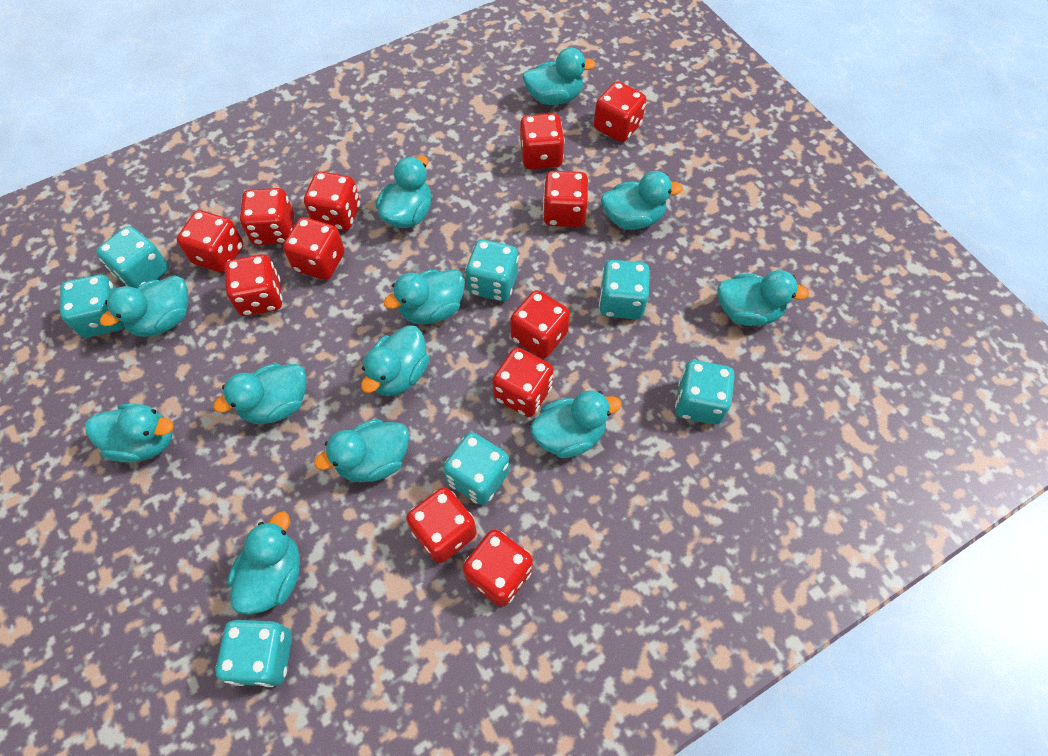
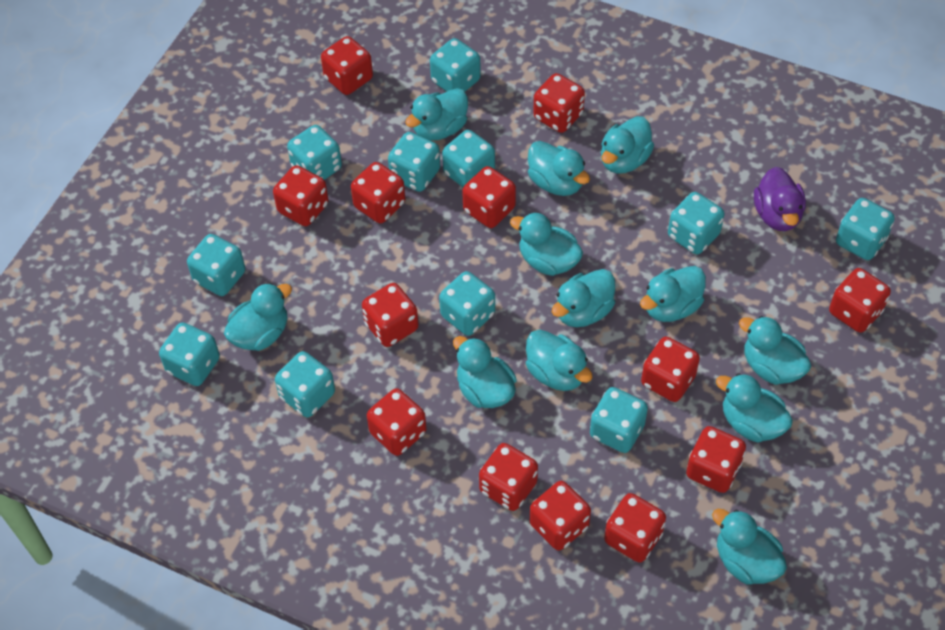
purple duck: 0 -> 1
red dice: 12 -> 13
turquoise dice: 7 -> 11

